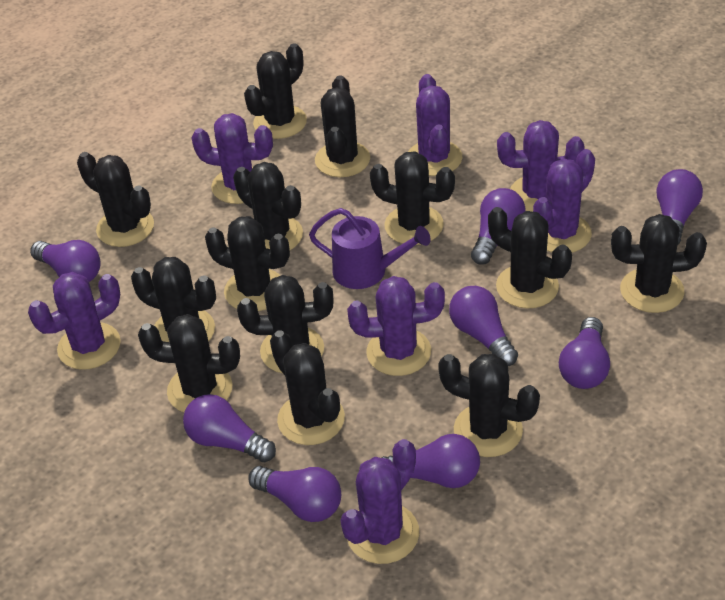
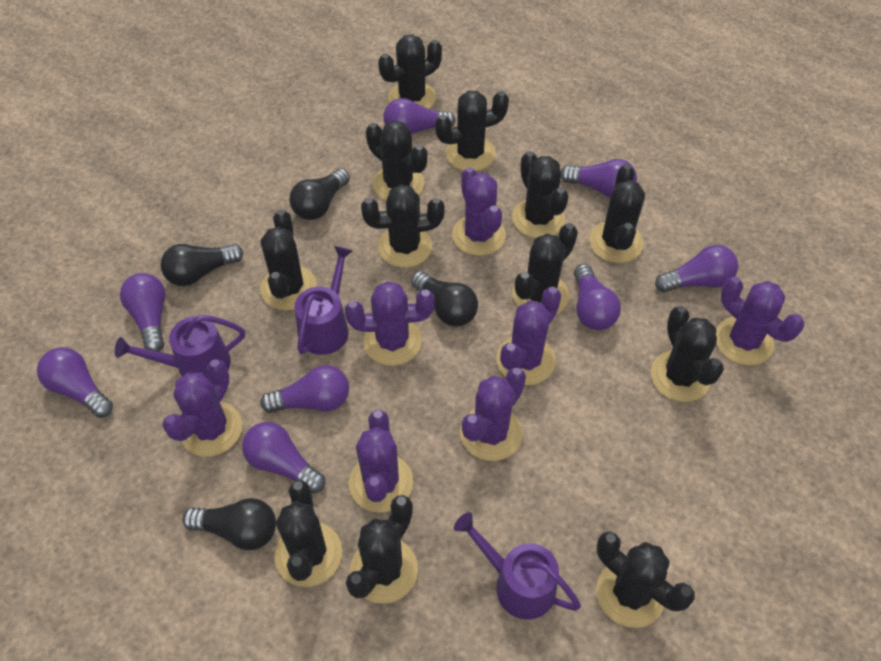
black cactus: 13 -> 12
black light bulb: 0 -> 4
purple watering can: 1 -> 3

